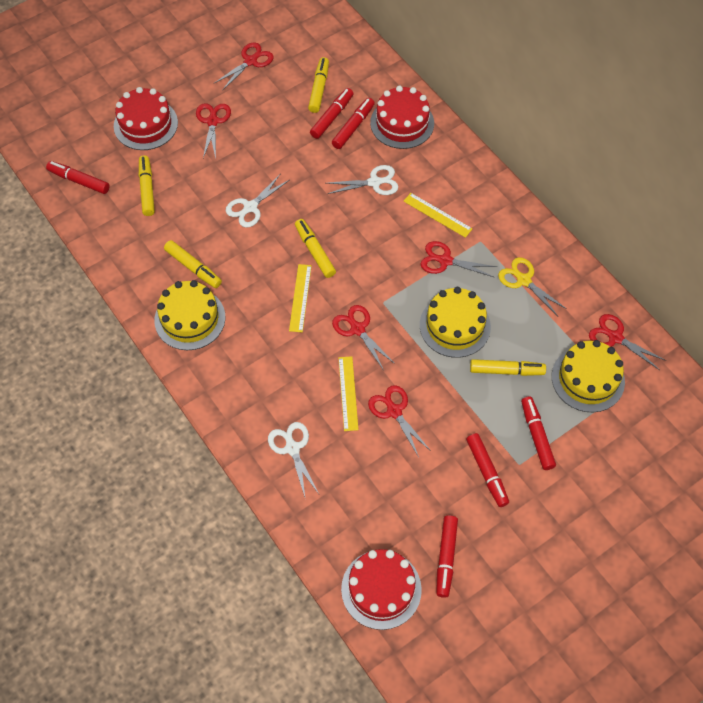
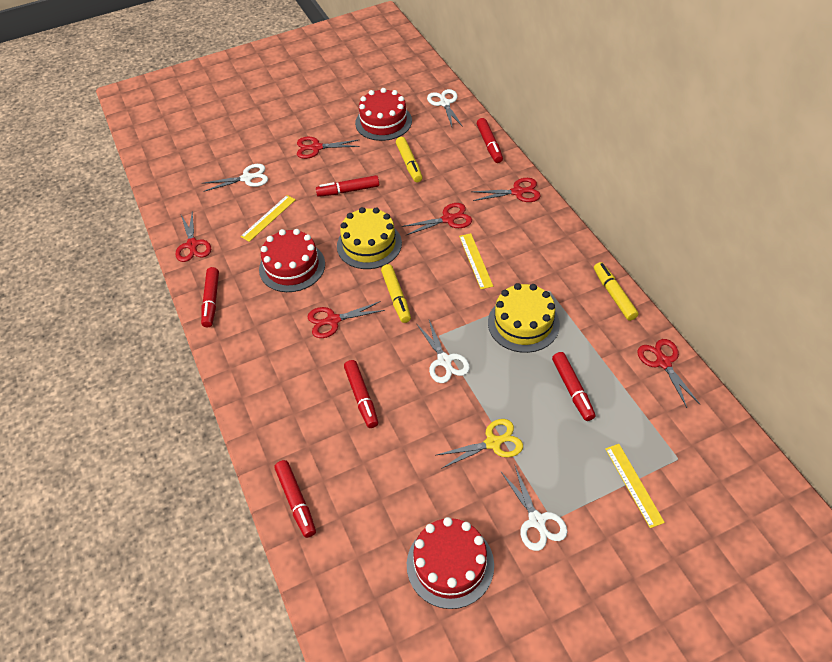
white scissors: 3 -> 4
yellow cake: 3 -> 2
yellow marker: 5 -> 3

